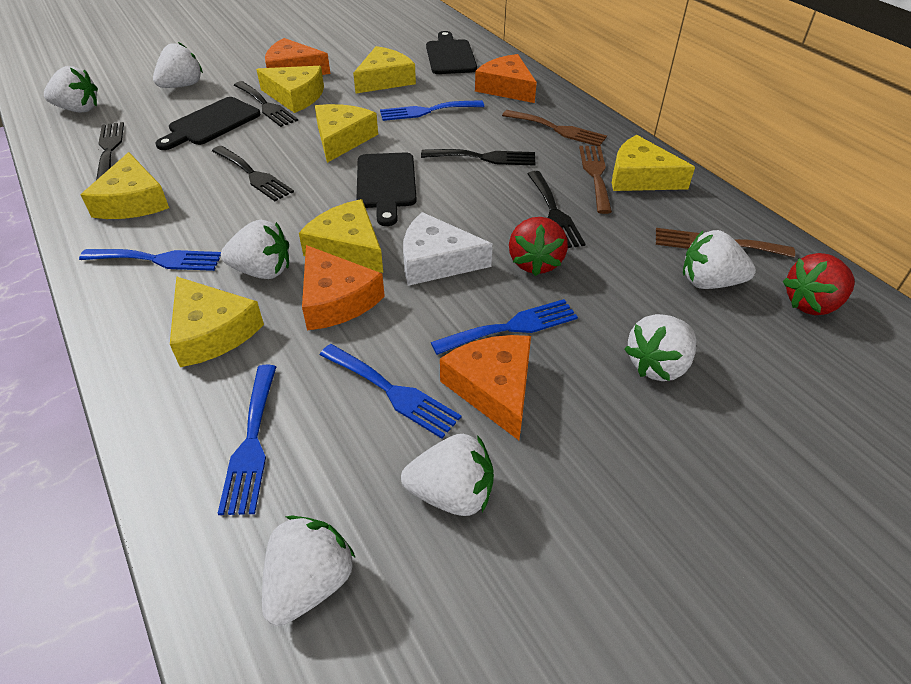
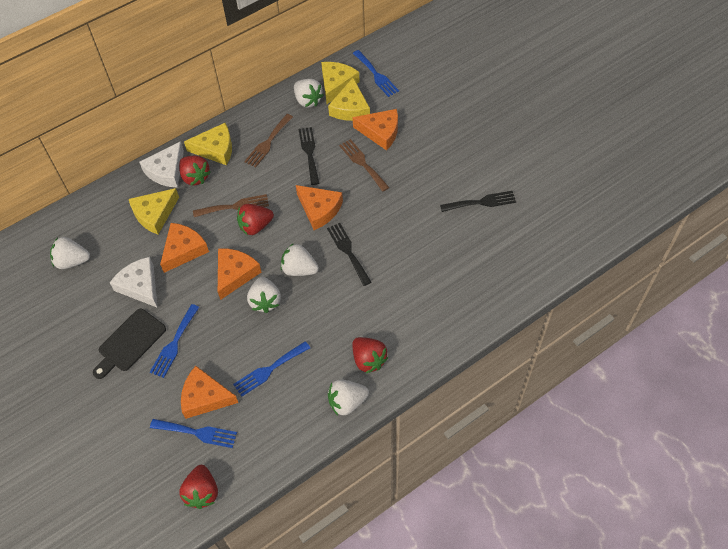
black cutting board: 3 -> 1
black fork: 5 -> 3
blue fork: 5 -> 4
orange cheese: 4 -> 5
red strawberry: 2 -> 4
white cheese: 1 -> 2
white strawberry: 7 -> 5
yellow cheese: 7 -> 4

